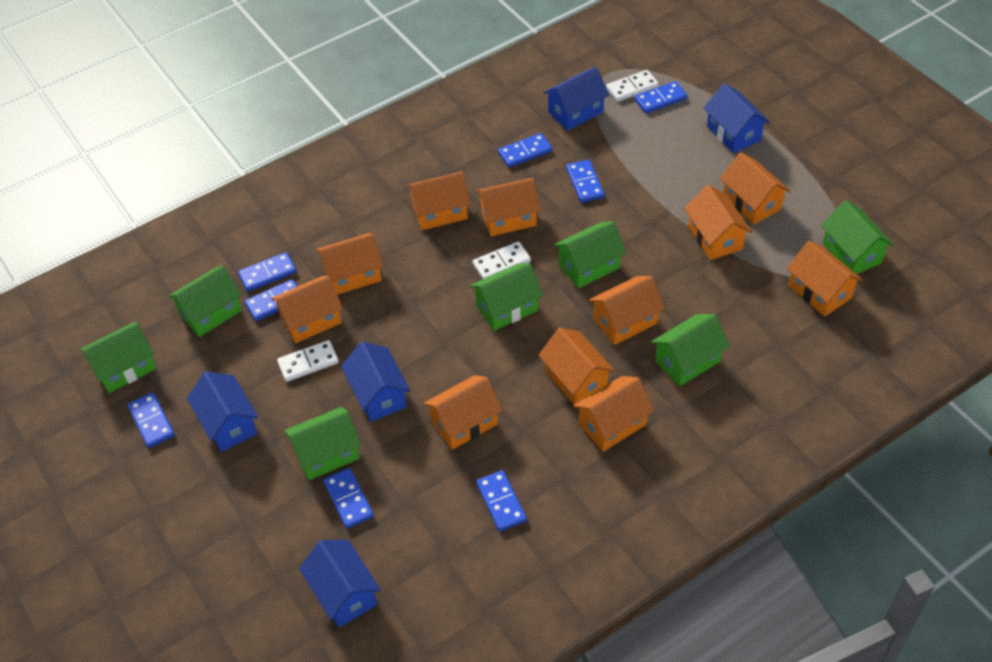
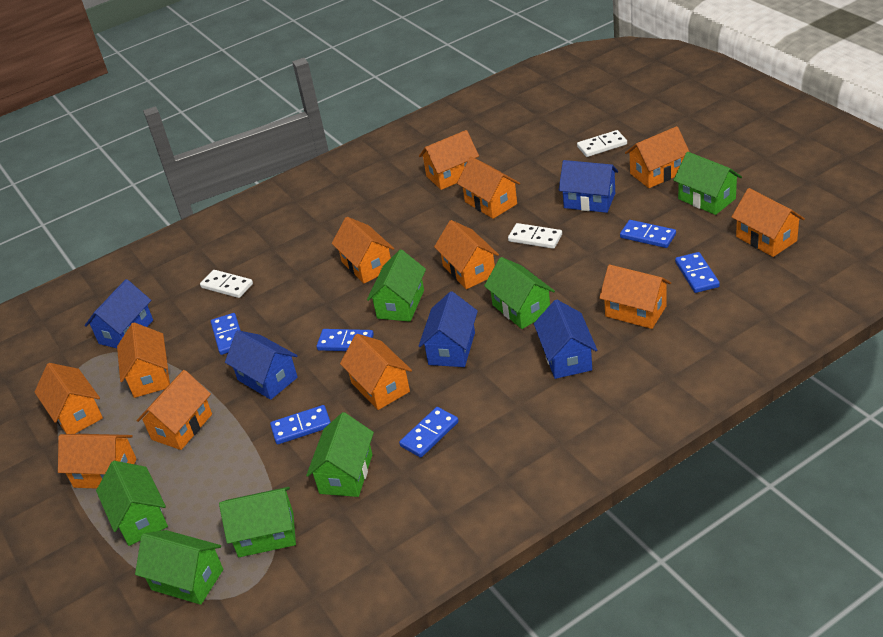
blue domino: 8 -> 6
orange house: 11 -> 12

